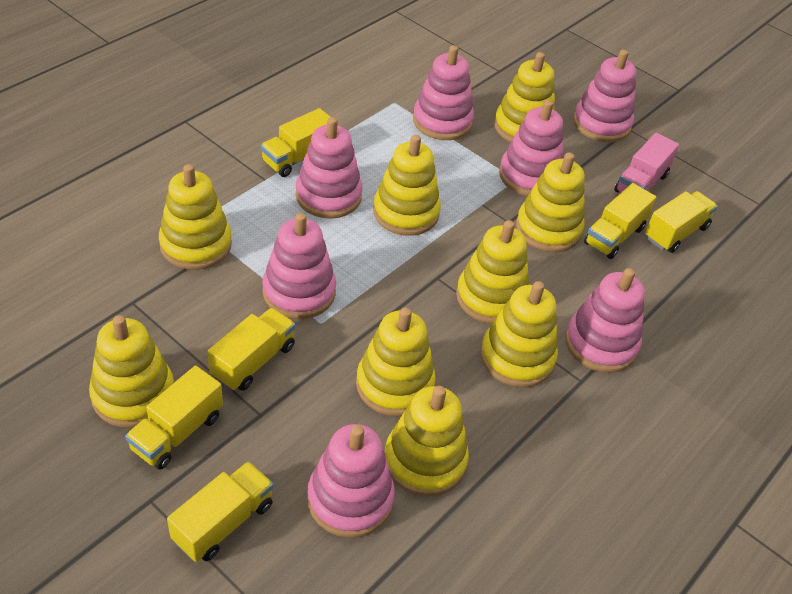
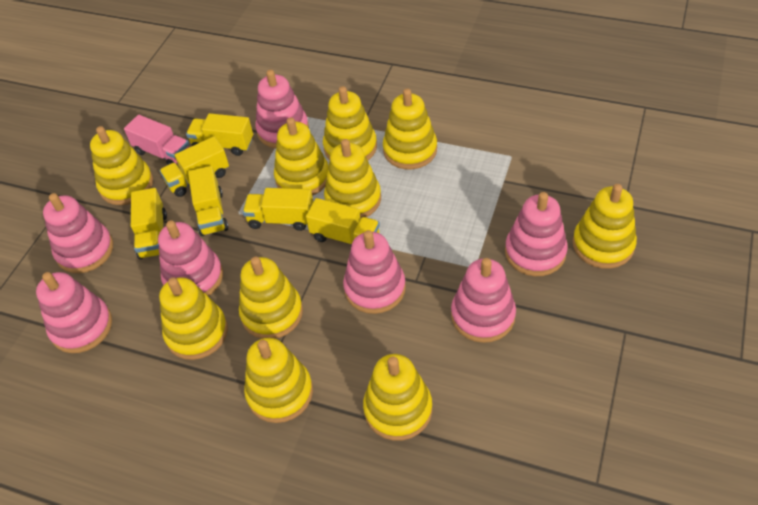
yellow stacking toy: 9 -> 10

